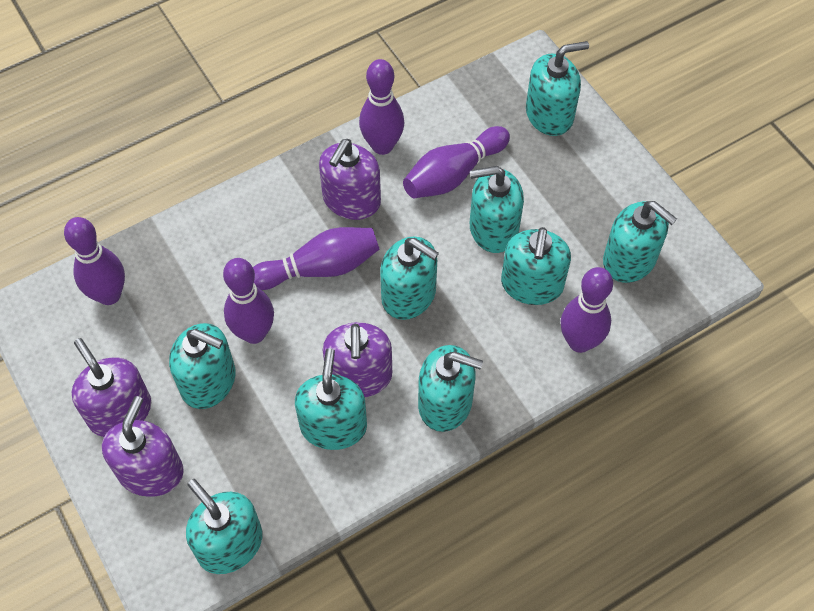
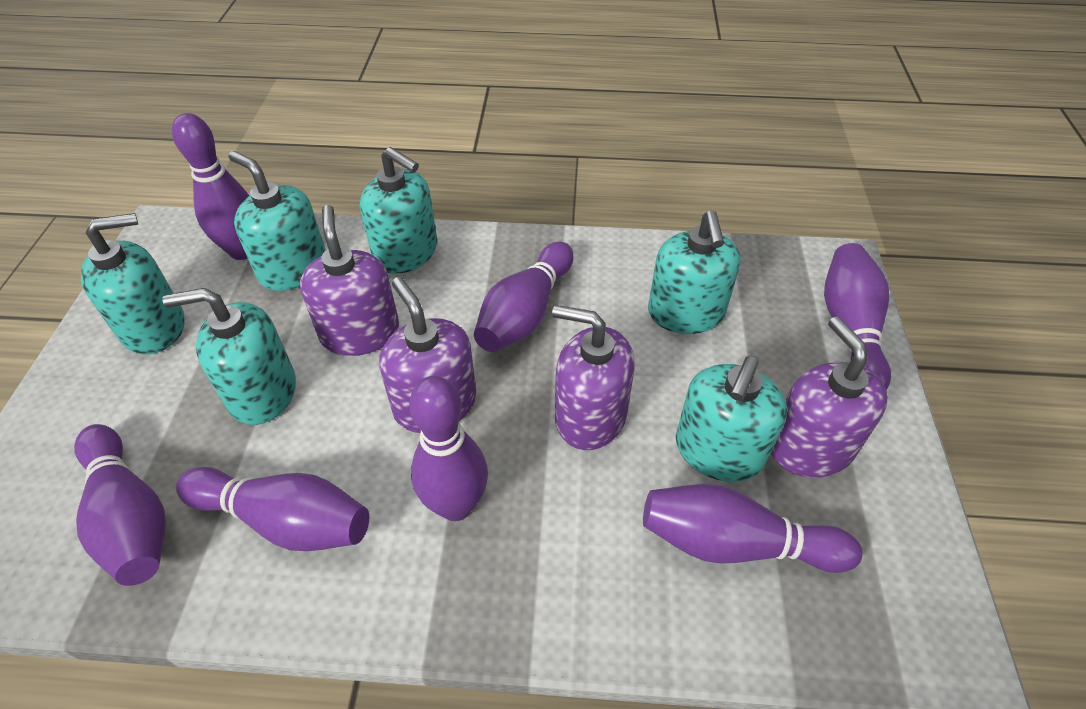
purple bowling pin: 6 -> 7
turquoise soap dispenser: 9 -> 6

